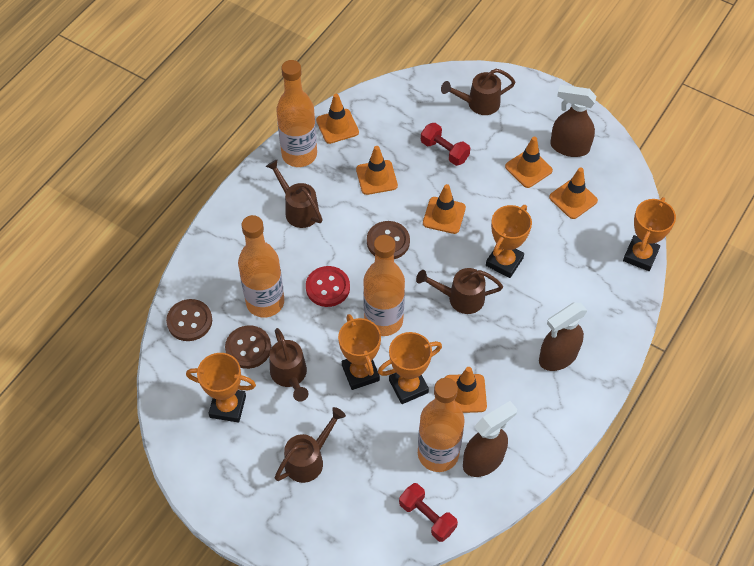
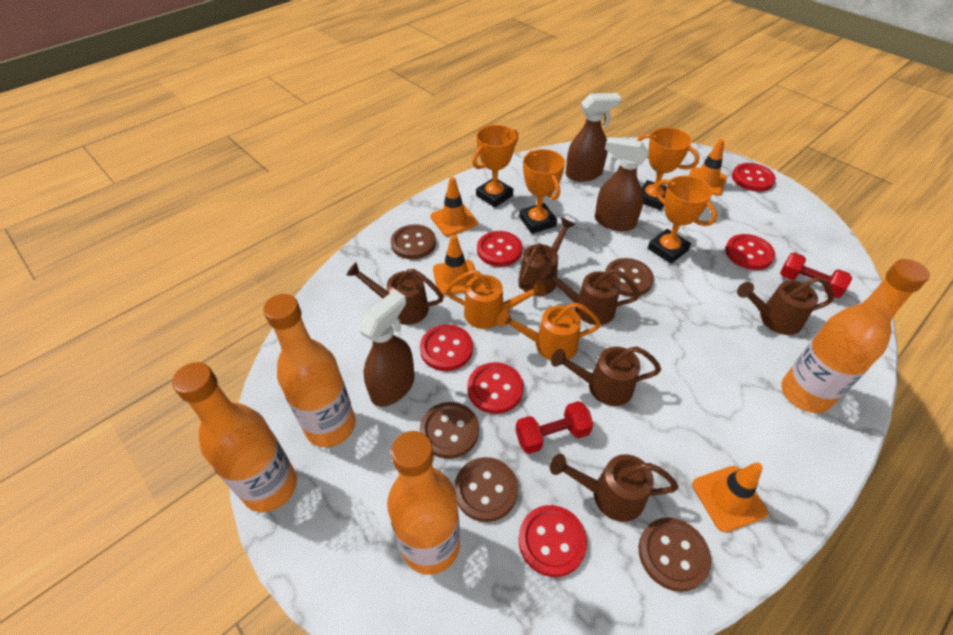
brown button: 3 -> 5
brown watering can: 5 -> 6
orange traffic cone: 6 -> 4
orange trophy: 5 -> 4
orange watering can: 0 -> 2
red button: 1 -> 6

